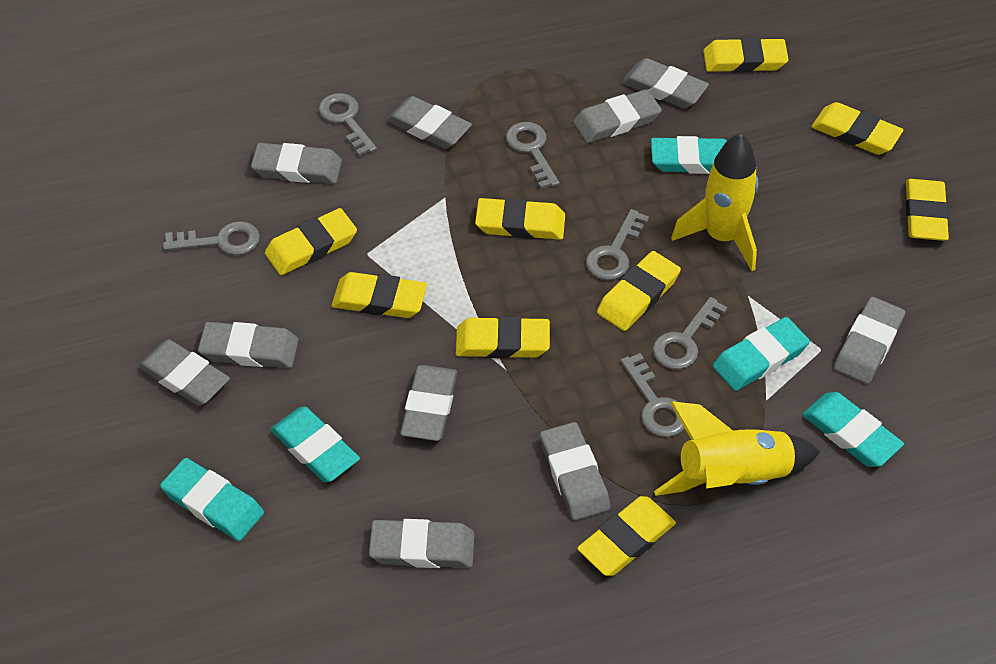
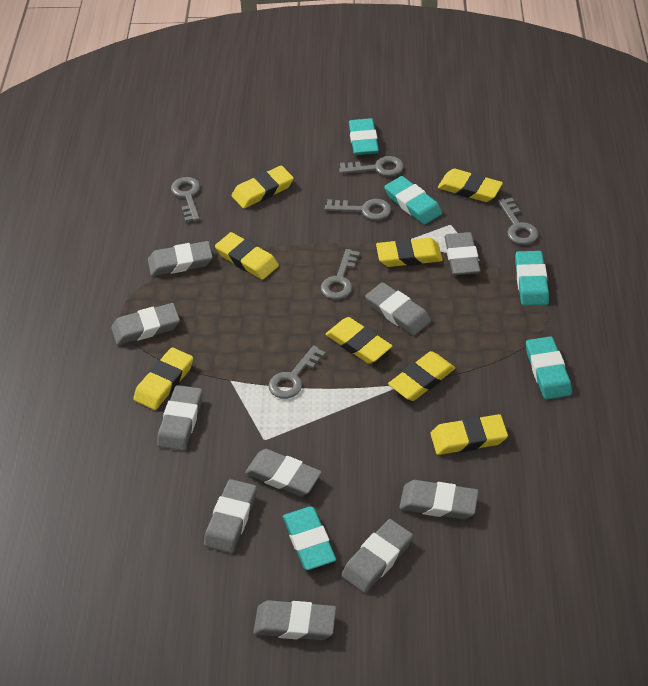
yellow eraser: 9 -> 8
yellow rocket: 2 -> 0

